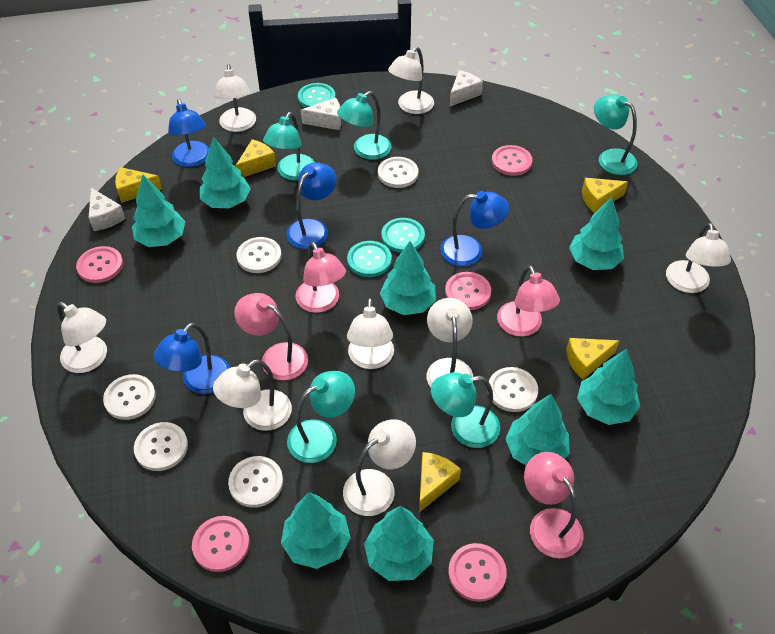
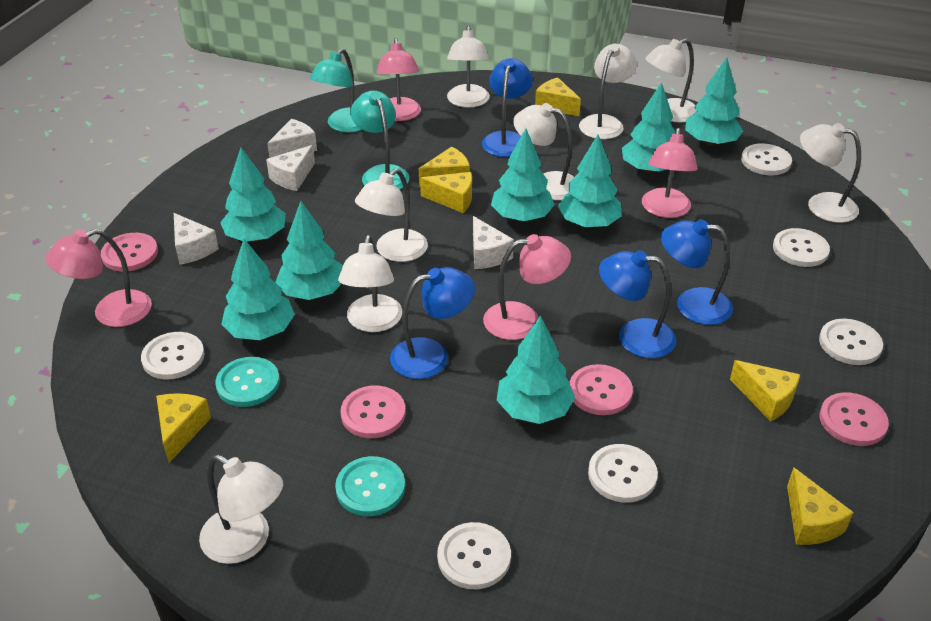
pink button: 5 -> 4
turquoise button: 3 -> 2
turquoise lamp: 5 -> 2
white cheese: 3 -> 4
yellow cheese: 5 -> 6

